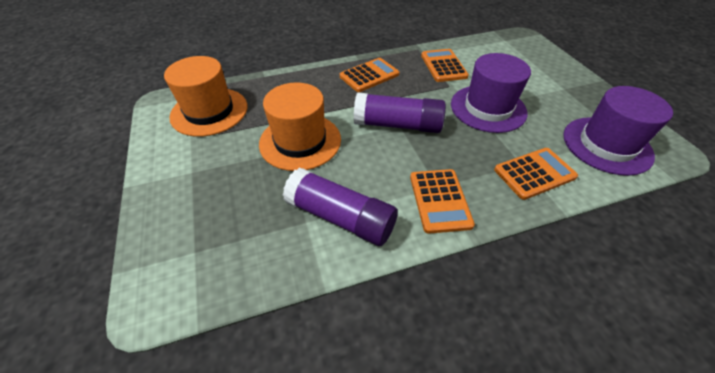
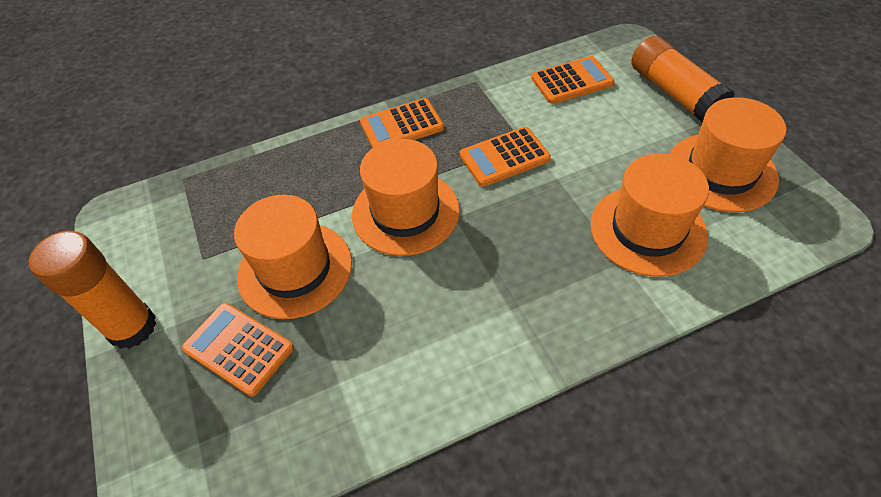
orange glue stick: 0 -> 2
orange hat: 2 -> 4
purple glue stick: 2 -> 0
purple hat: 2 -> 0

